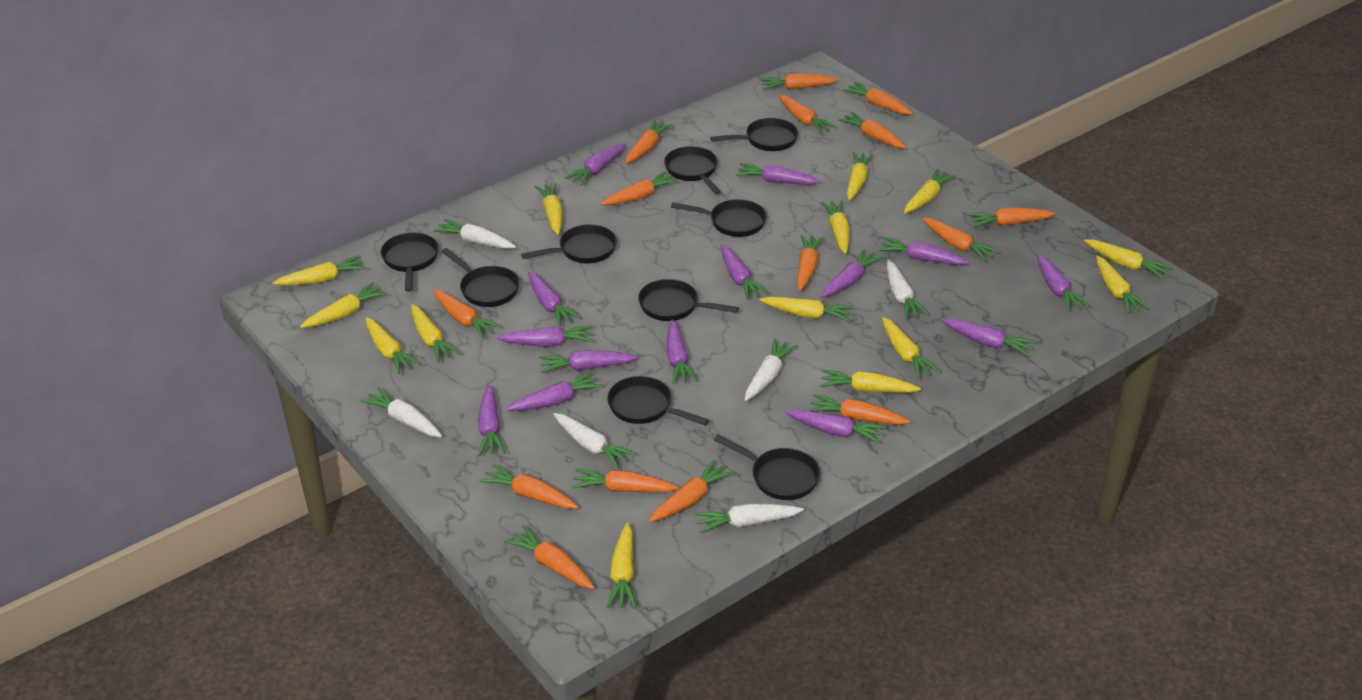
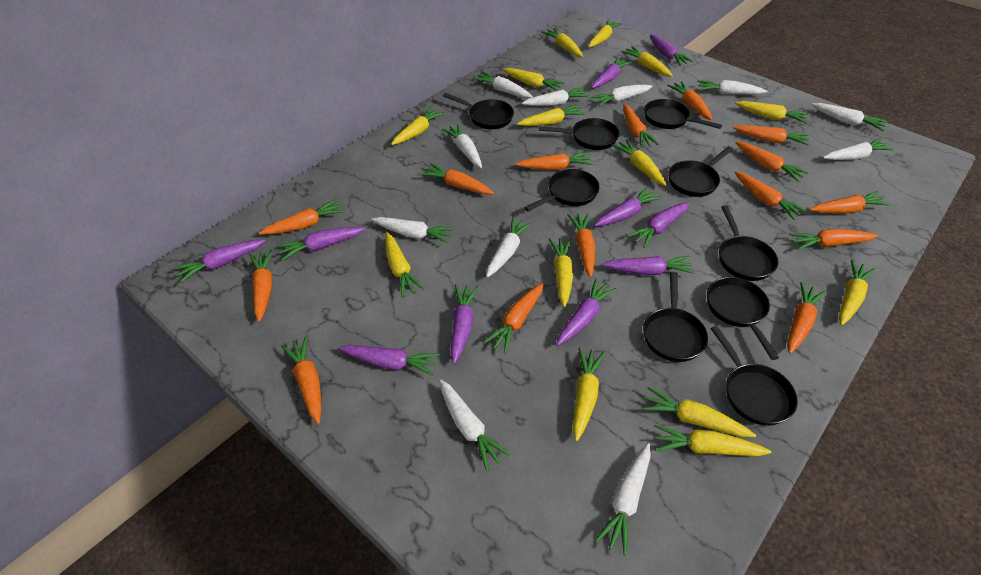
purple carrot: 14 -> 10
white carrot: 6 -> 11

